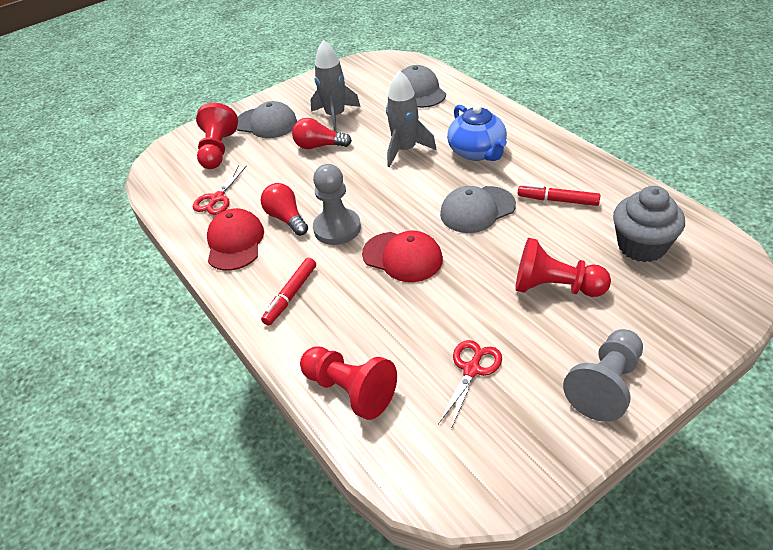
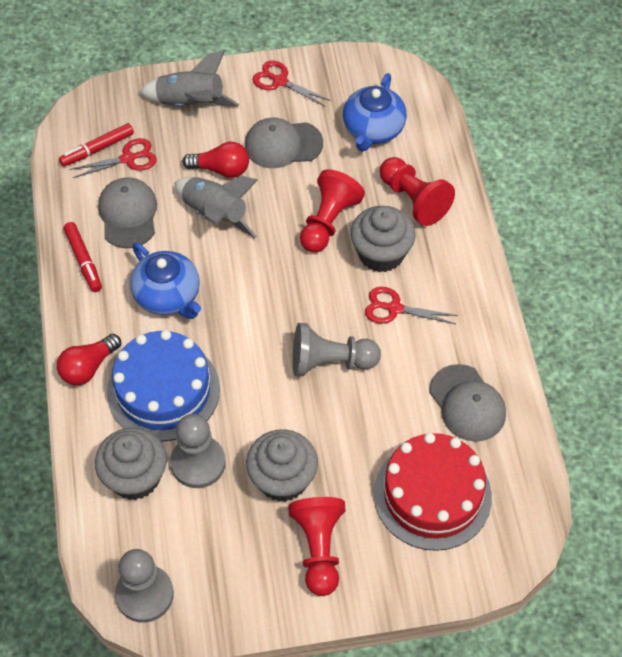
blue cake: 0 -> 1
blue teapot: 1 -> 2
grey cupcake: 1 -> 3
grey pawn: 2 -> 3
red cake: 0 -> 1
red cap: 2 -> 0
red scissors: 2 -> 3

